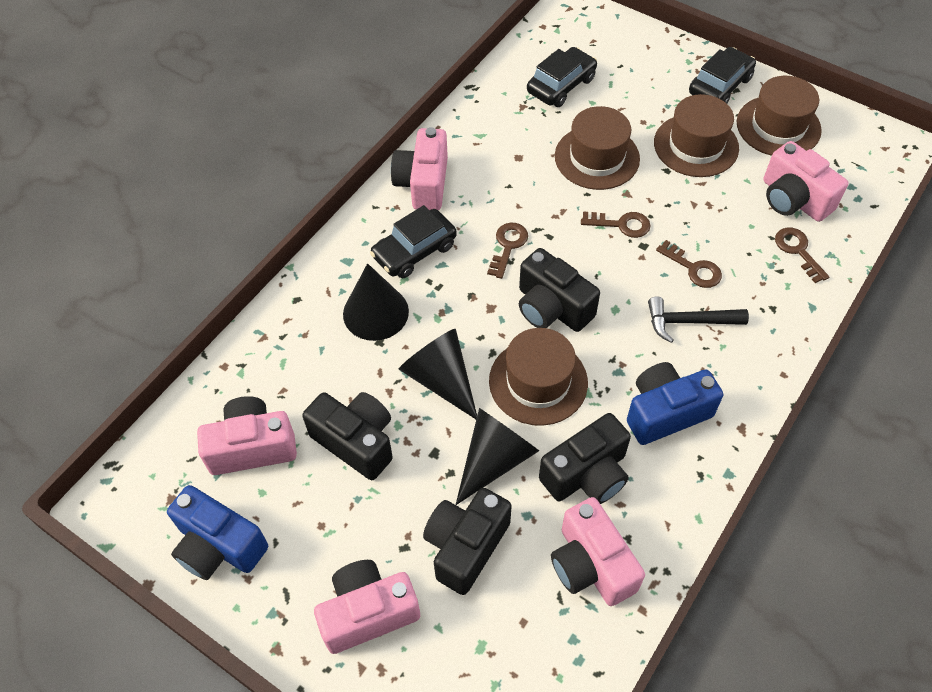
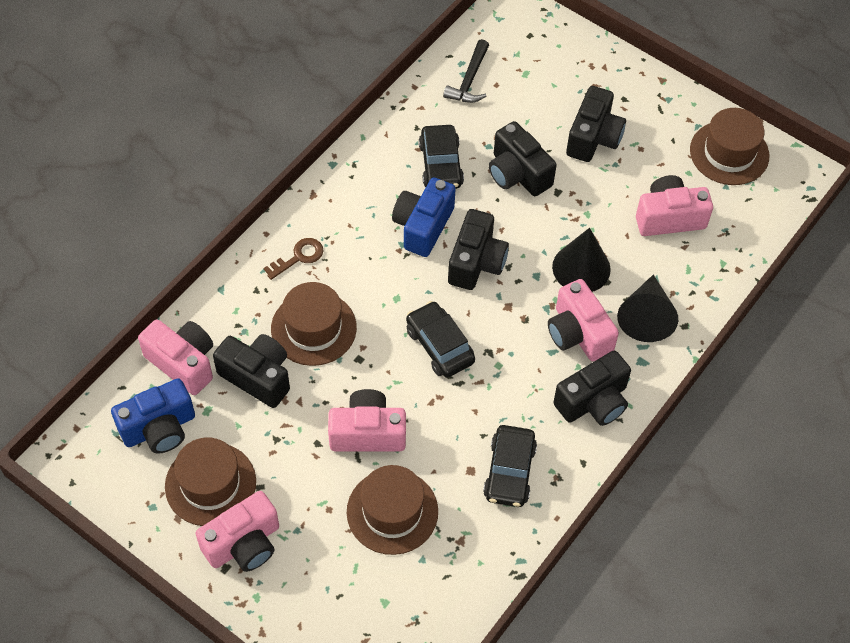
black camera: 4 -> 5
black cone: 3 -> 2
brown key: 4 -> 1

